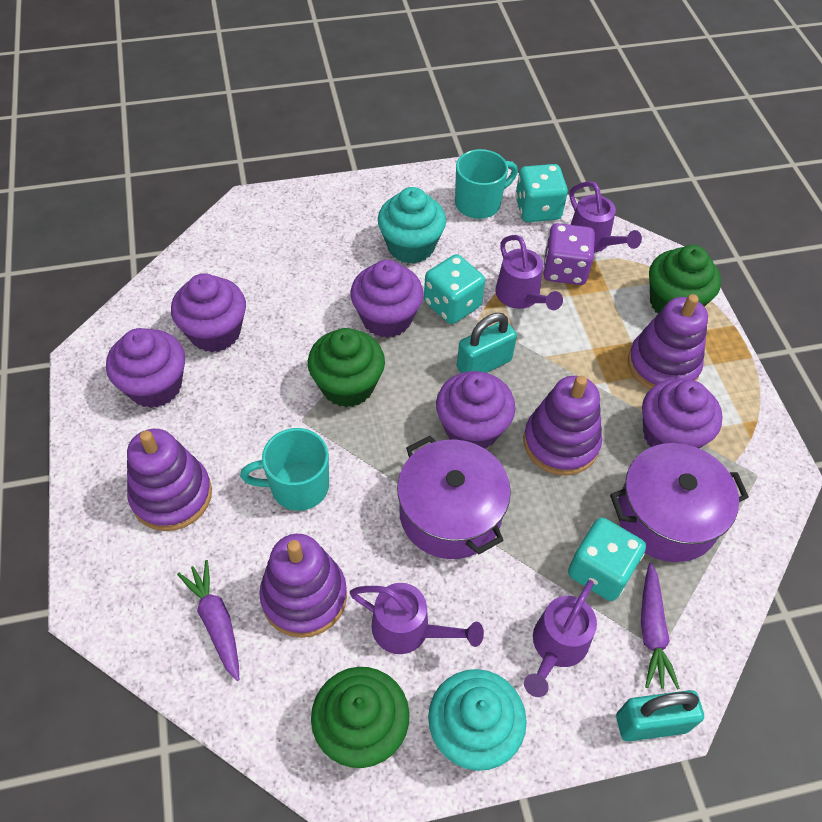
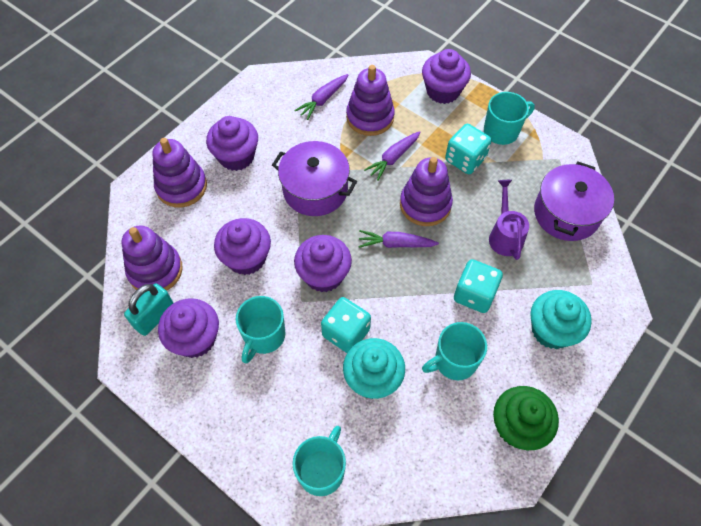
green cupcake: 3 -> 1
purple carrot: 2 -> 3
purple dice: 1 -> 0
purple watering can: 4 -> 1
turquoise mug: 2 -> 4
turquoise padlock: 2 -> 1

